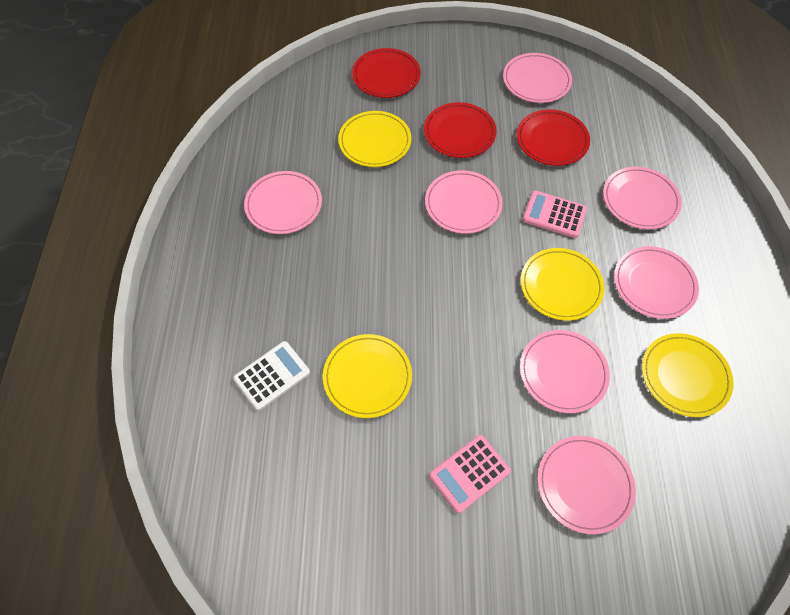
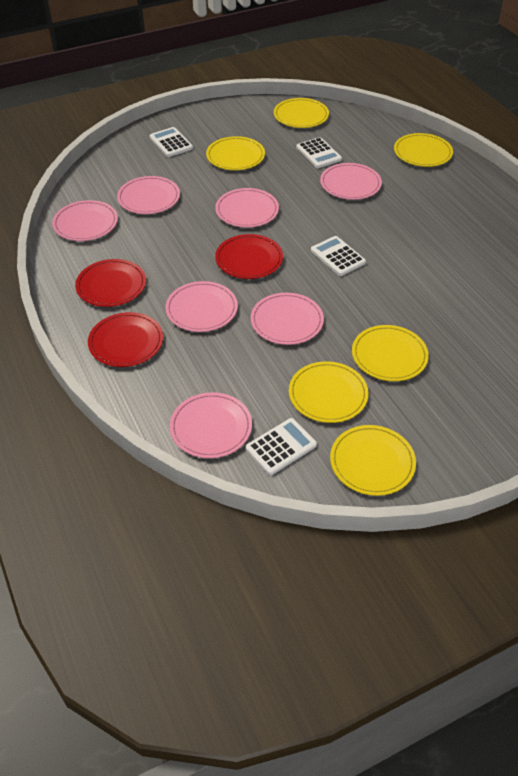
pink calculator: 2 -> 0
white calculator: 1 -> 4
yellow plate: 4 -> 6

